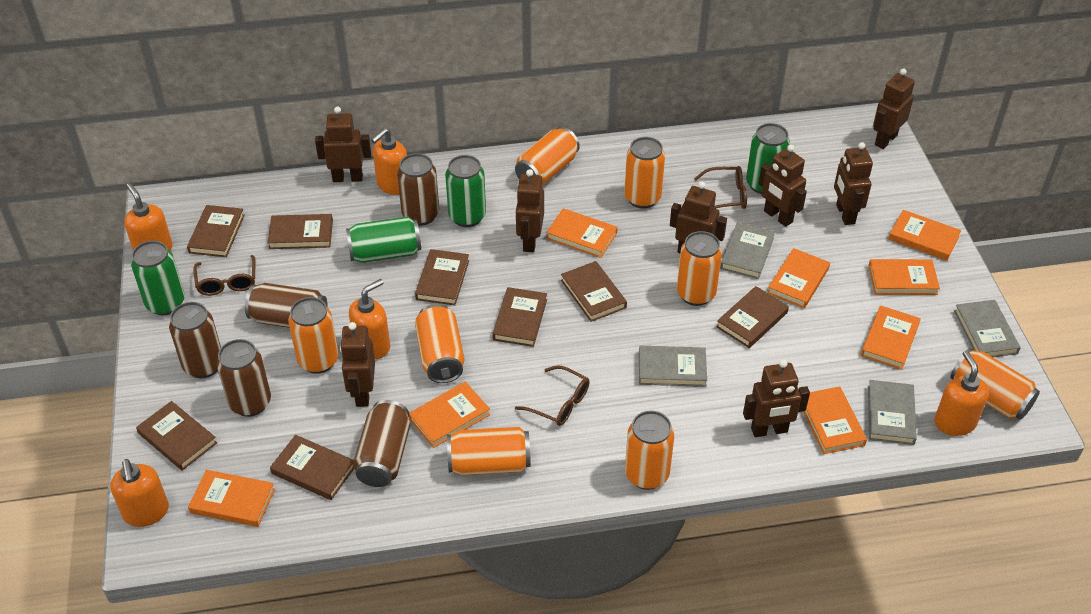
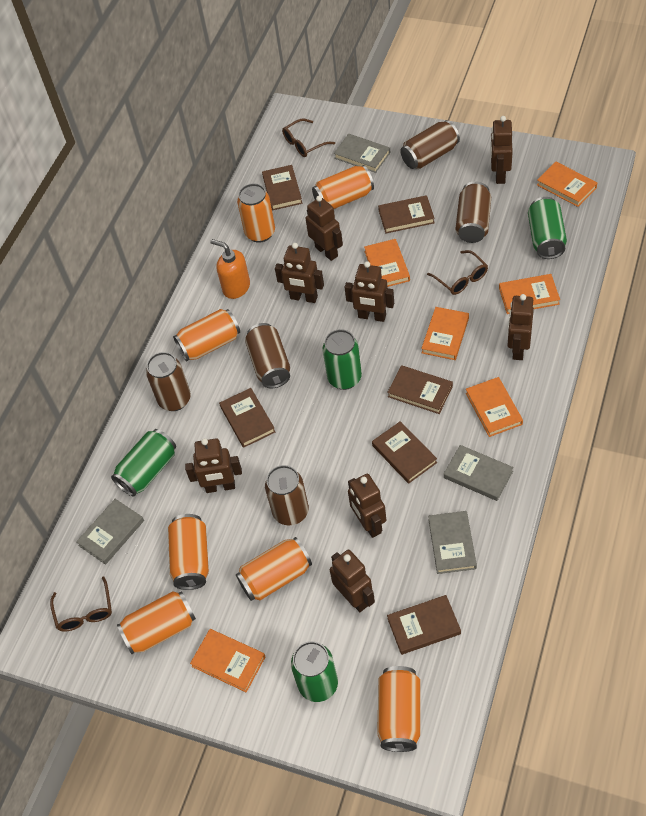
brown book: 8 -> 6
orange book: 8 -> 6
orange can: 8 -> 7
orange soap dispenser: 5 -> 1

